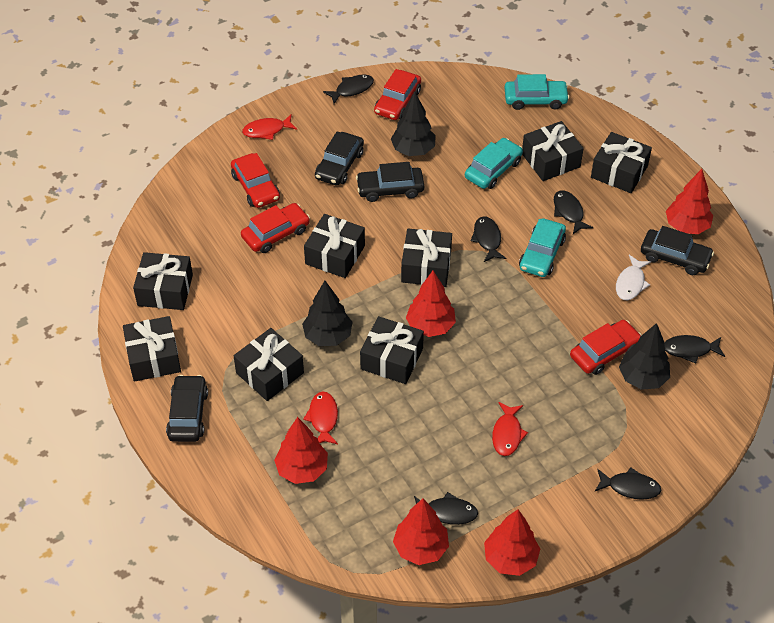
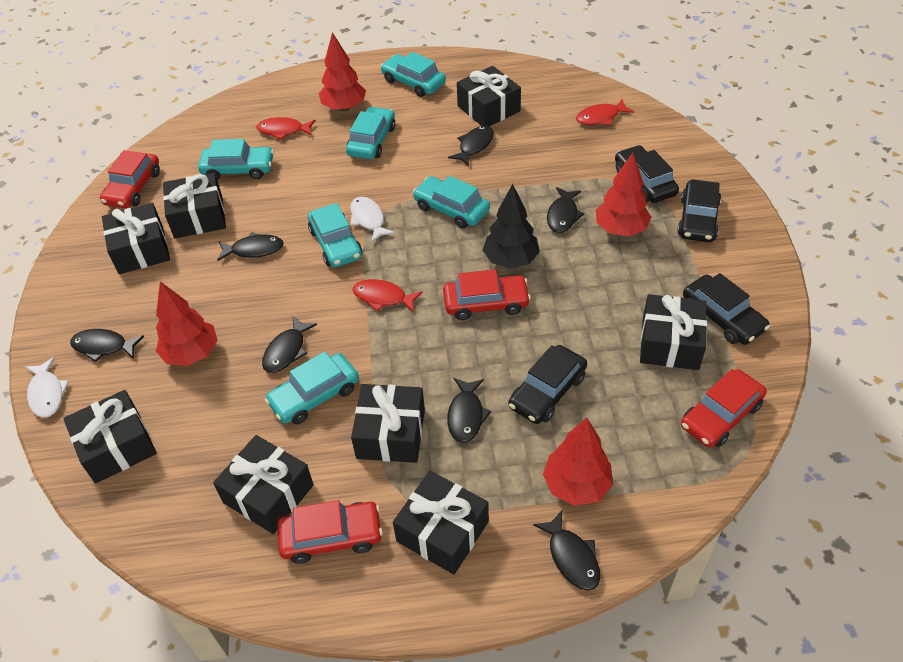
black fish: 6 -> 7
black tree: 3 -> 1
red tree: 5 -> 4
turquoise car: 3 -> 6
white fish: 1 -> 2

